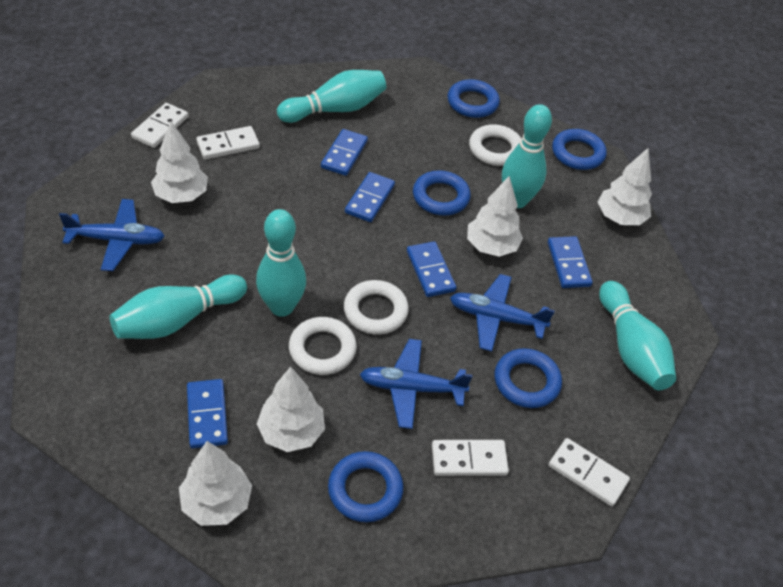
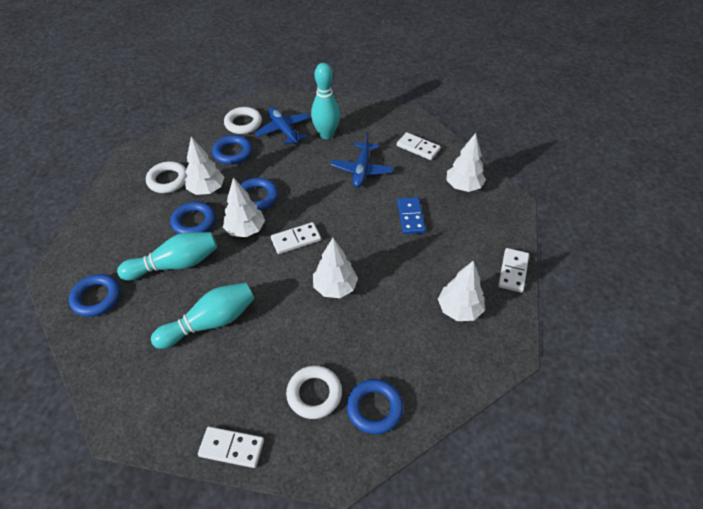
blue domino: 5 -> 1
blue plane: 3 -> 2
turquoise bowling pin: 5 -> 3

